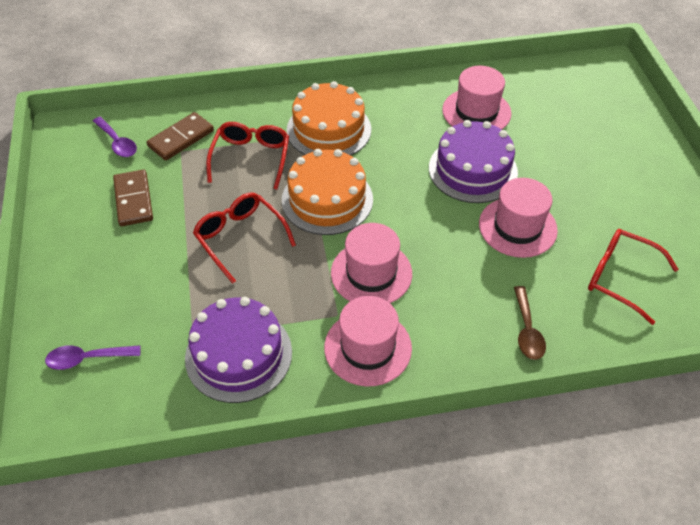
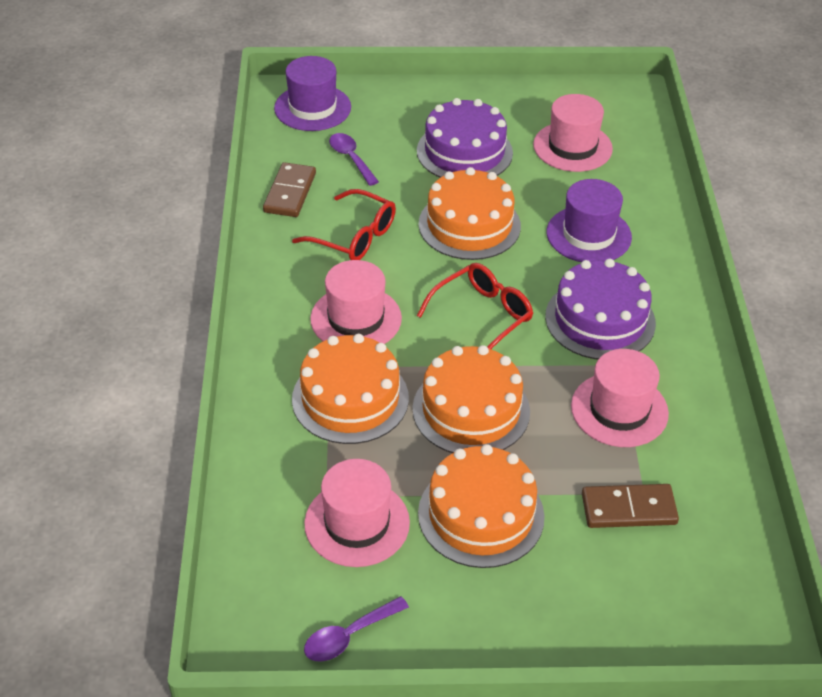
brown spoon: 1 -> 0
orange cake: 2 -> 4
purple hat: 0 -> 2
red glasses: 3 -> 2

